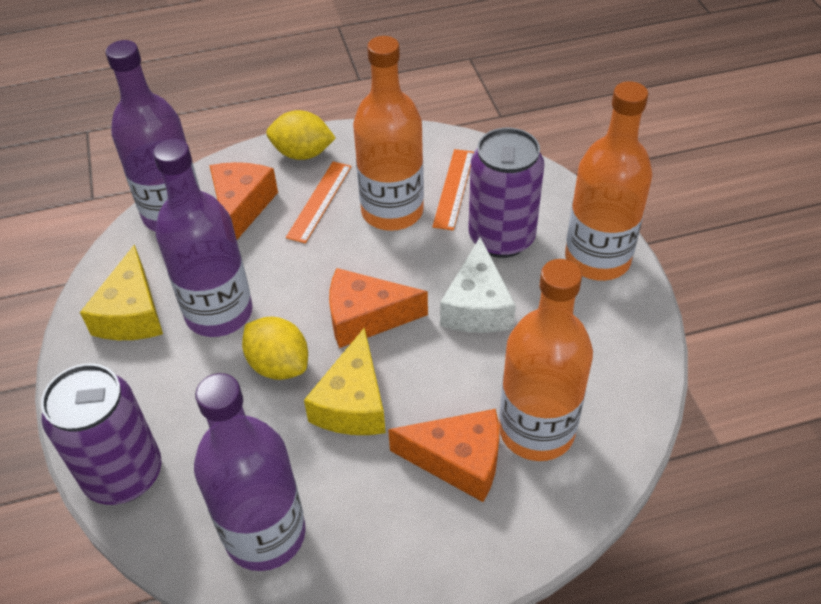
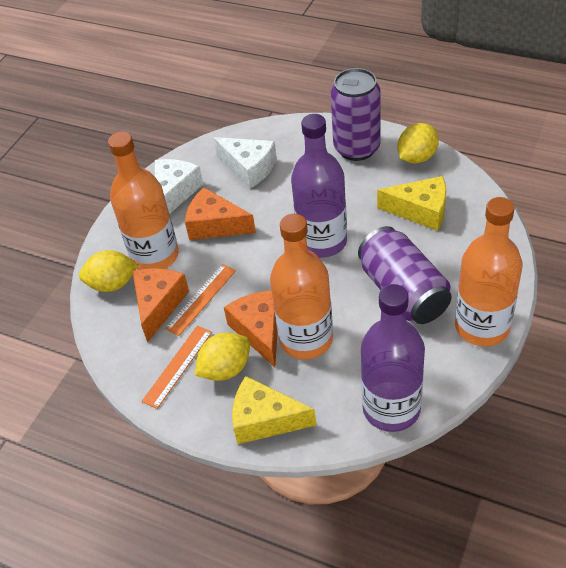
purple bottle: 3 -> 2
white cheese: 1 -> 2
yellow lemon: 2 -> 3

